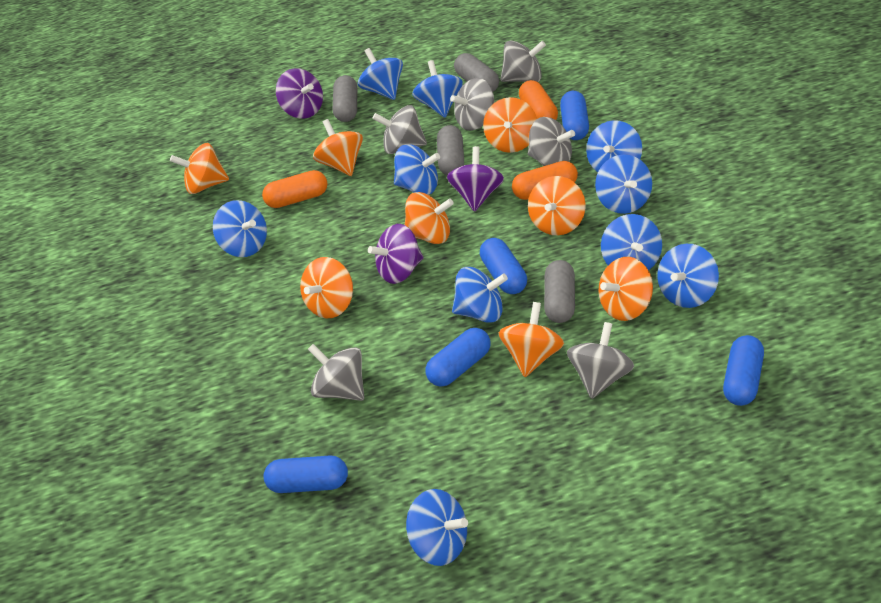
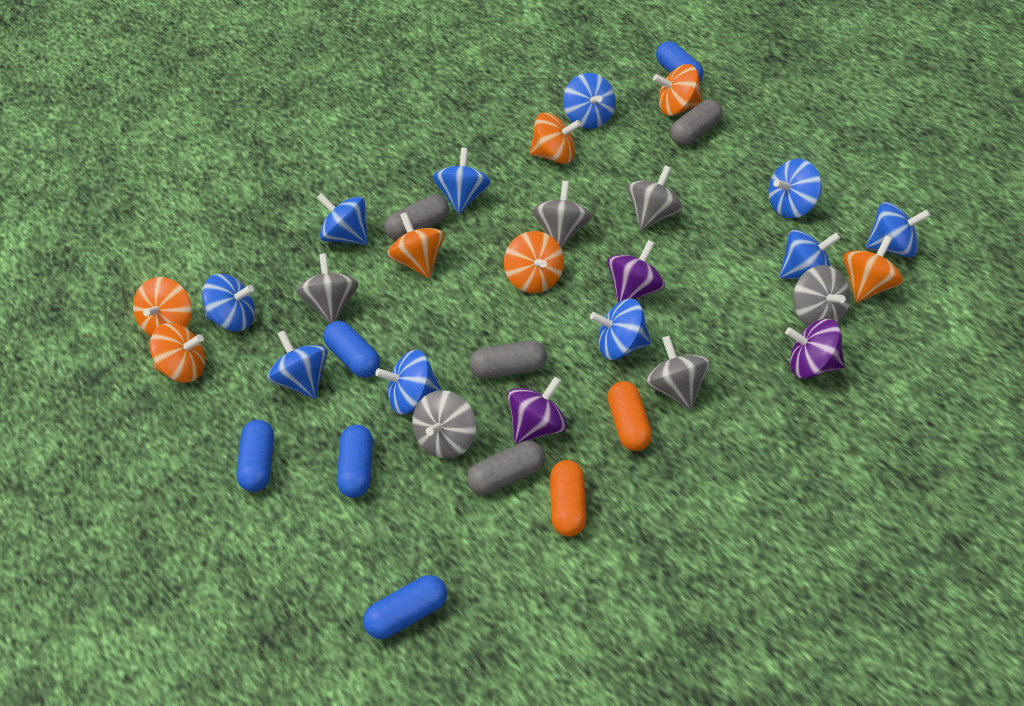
orange capsule: 3 -> 2
orange spinning top: 8 -> 7

